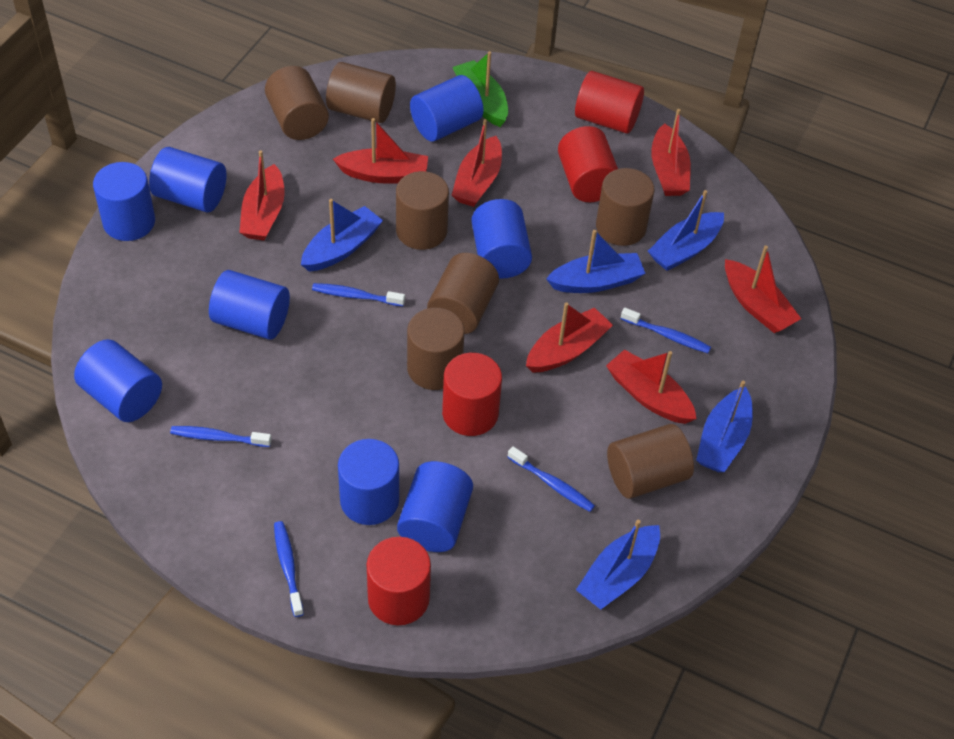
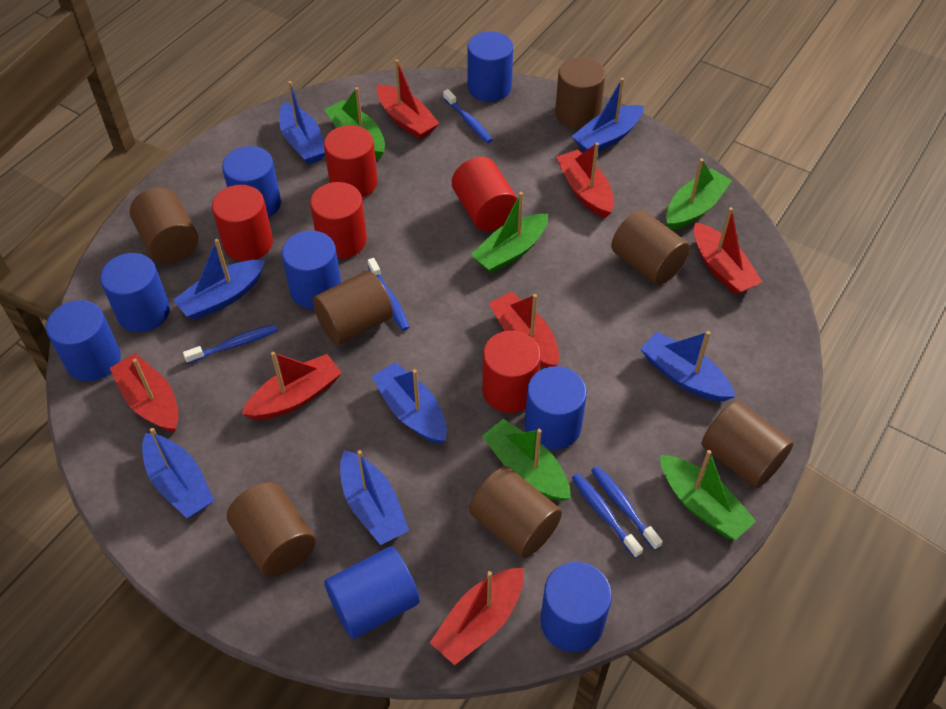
blue boat: 5 -> 7
green boat: 1 -> 5
red cylinder: 4 -> 5

